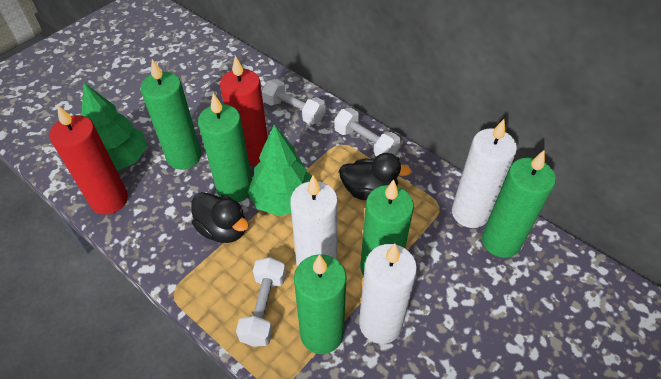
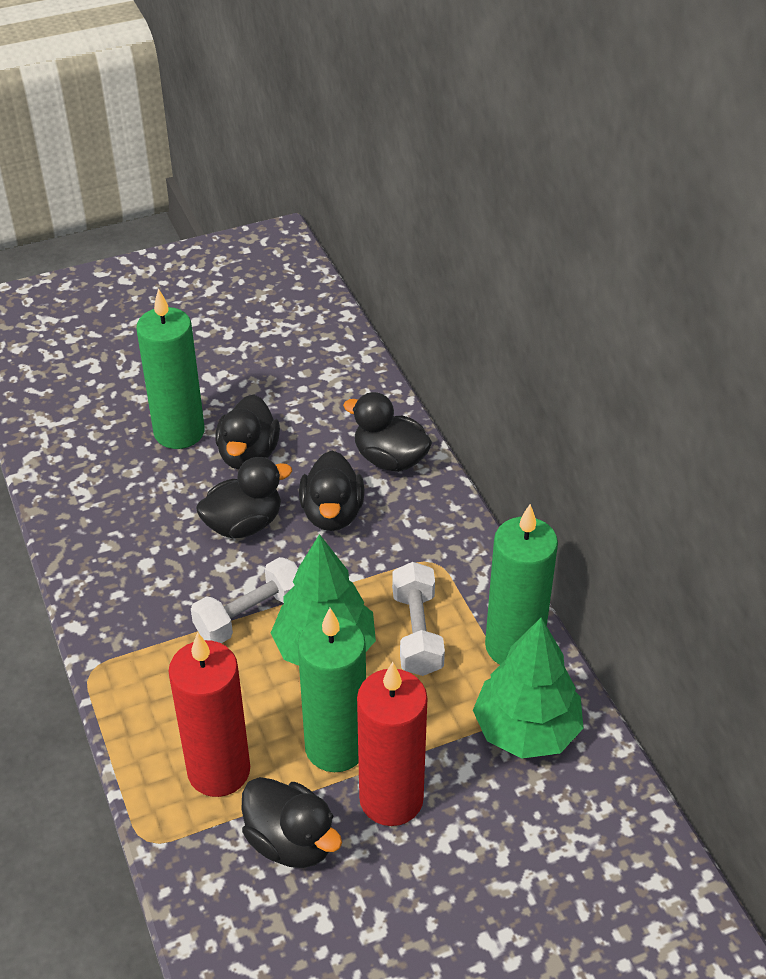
black duck: 2 -> 5
green candle: 5 -> 3
white candle: 3 -> 0
white dumbbell: 3 -> 2

